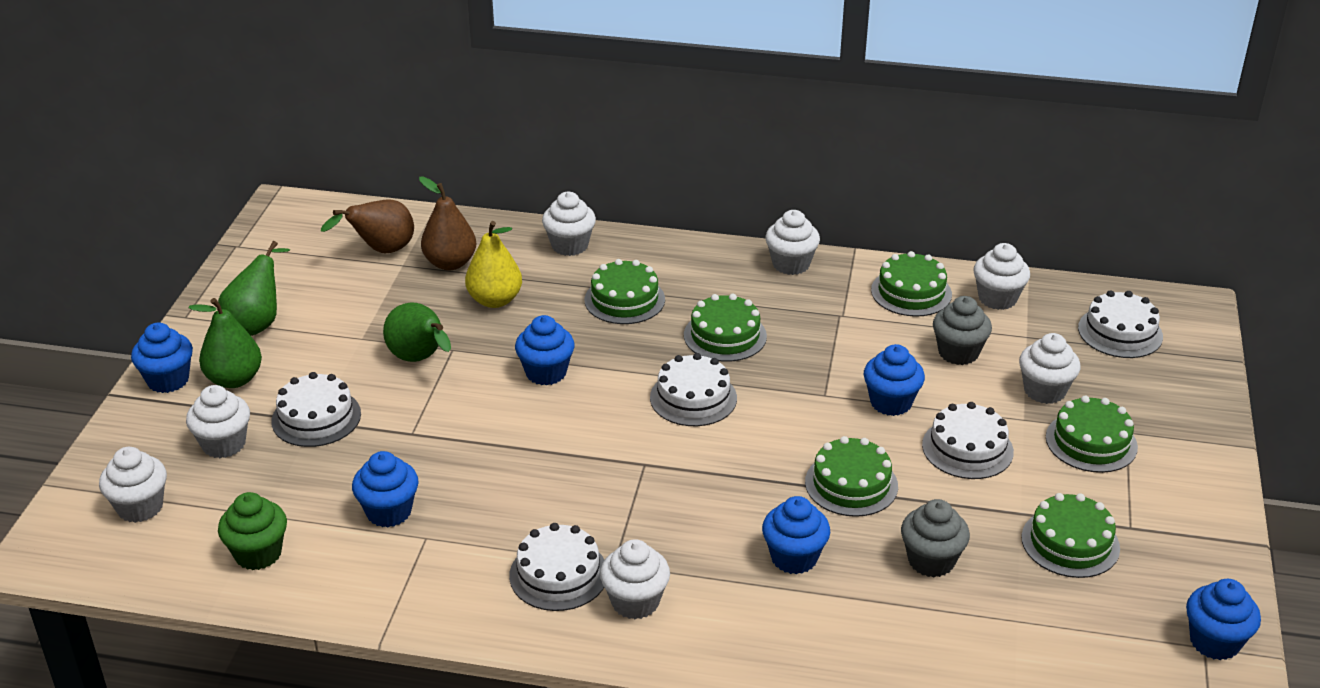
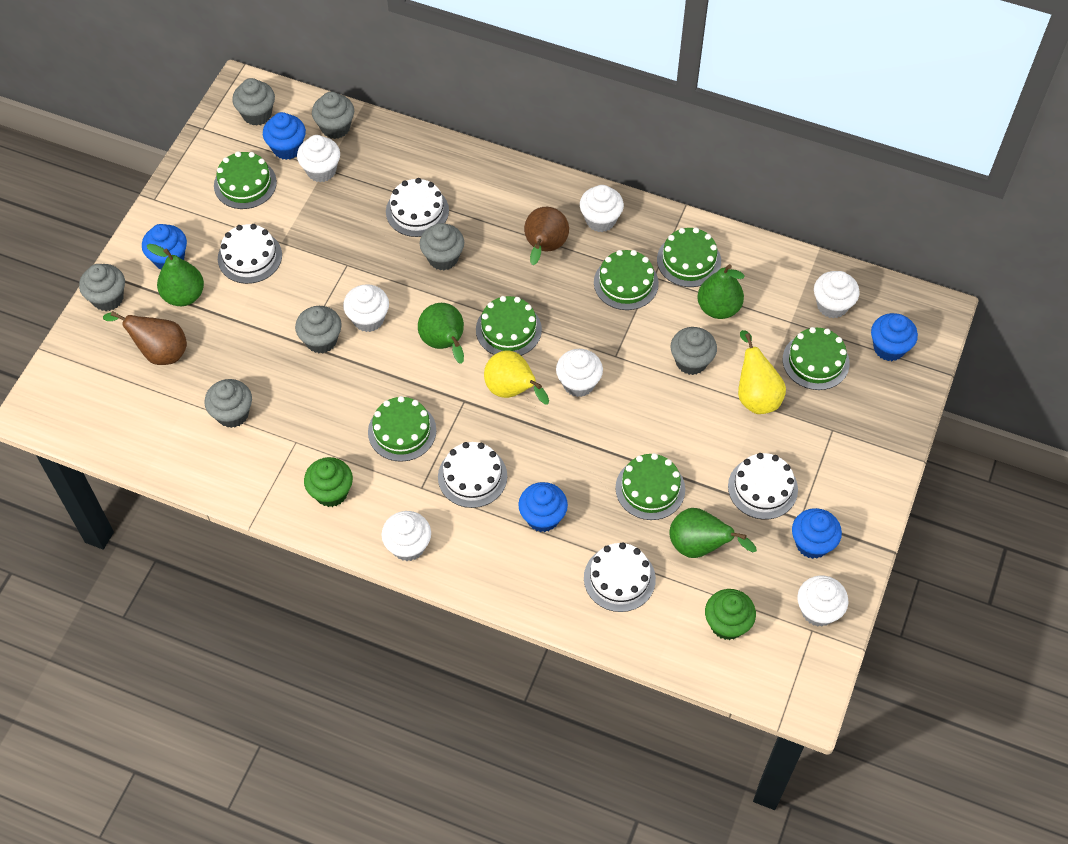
blue cupcake: 6 -> 5
green cake: 6 -> 7
green cupcake: 1 -> 2
green pear: 3 -> 4
grey cupcake: 2 -> 7
yellow pear: 1 -> 2

